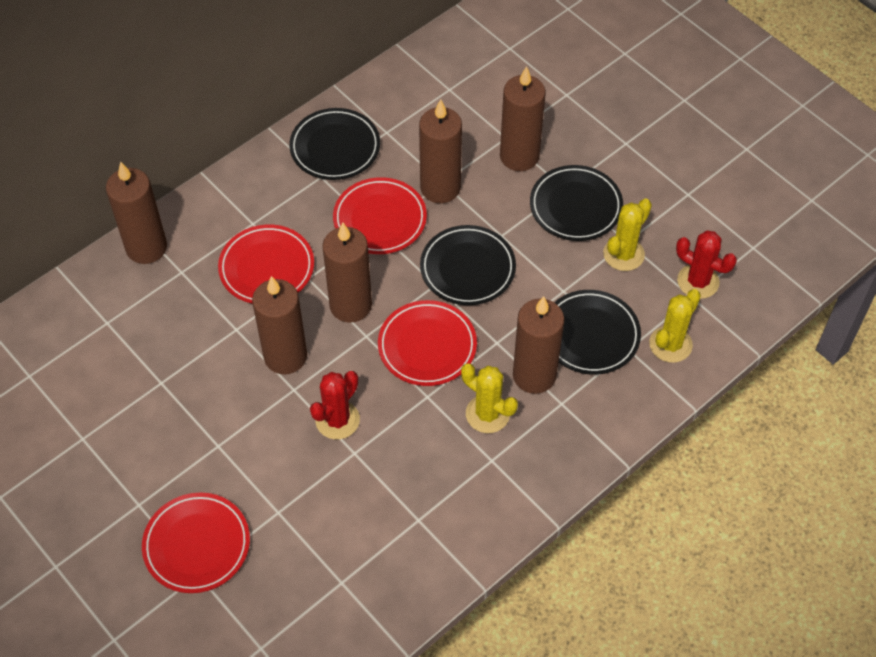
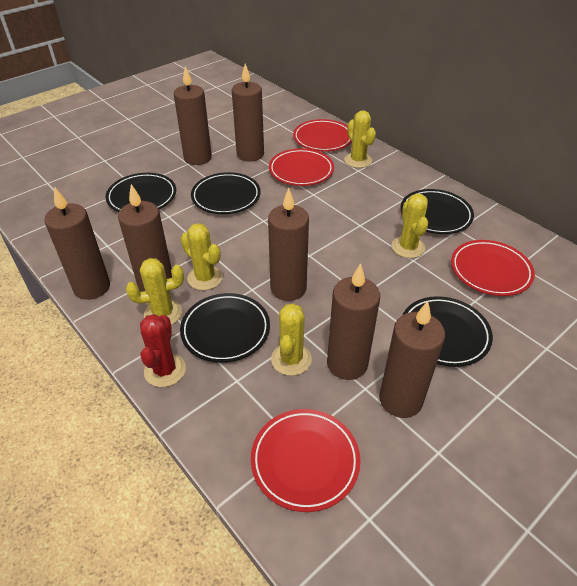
black plate: 4 -> 5
brown candle: 6 -> 7
red cactus: 2 -> 1
yellow cactus: 3 -> 5

